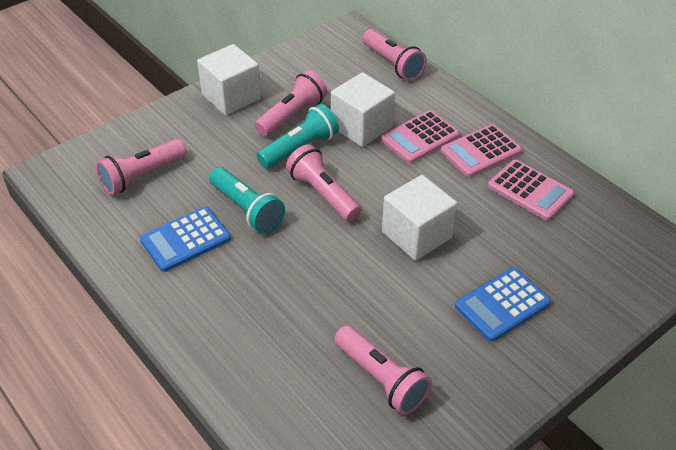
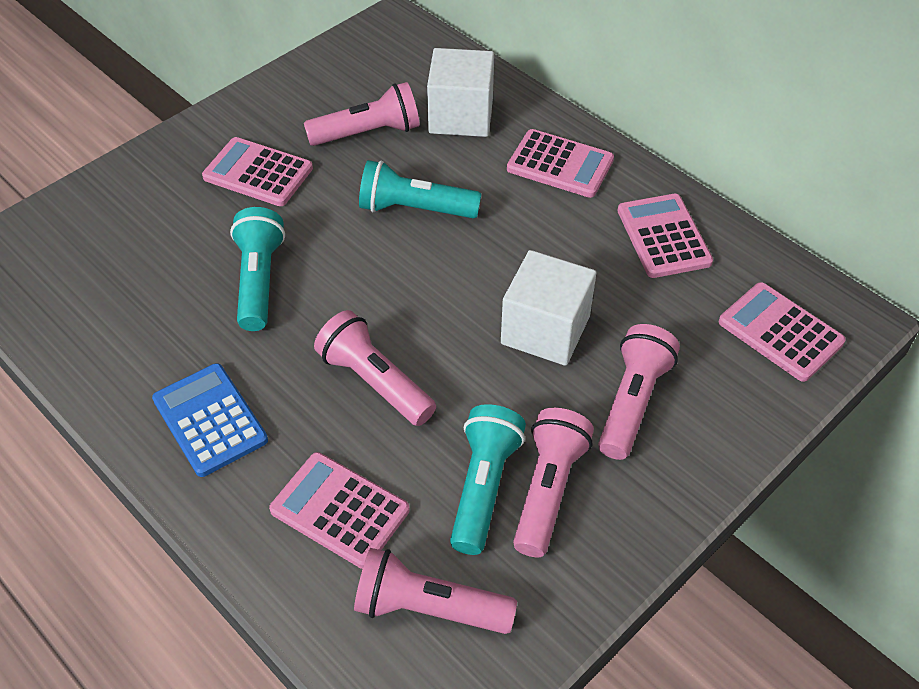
blue calculator: 2 -> 1
pink calculator: 3 -> 5
turquoise flashlight: 2 -> 3
white cube: 3 -> 2

